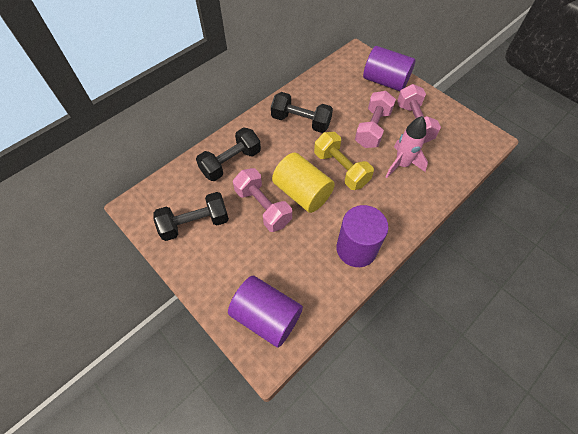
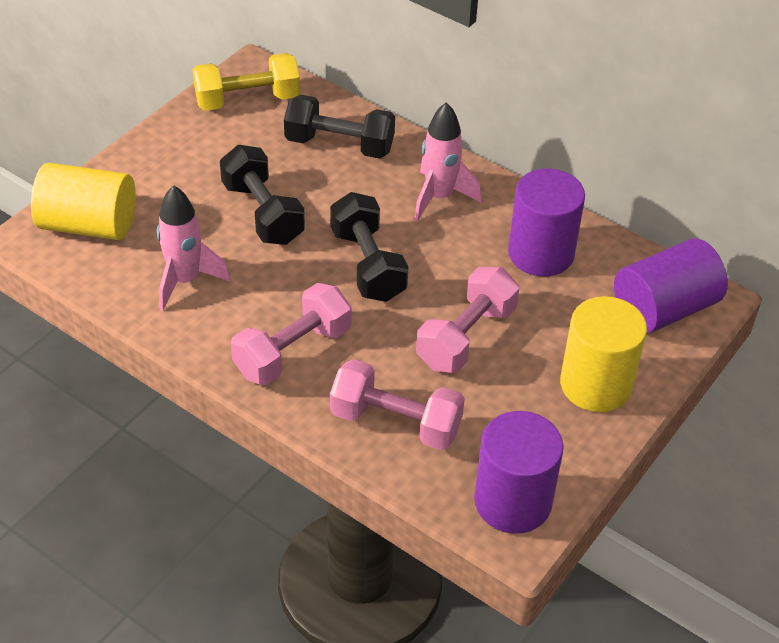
pink rocket: 1 -> 2
yellow cylinder: 1 -> 2

